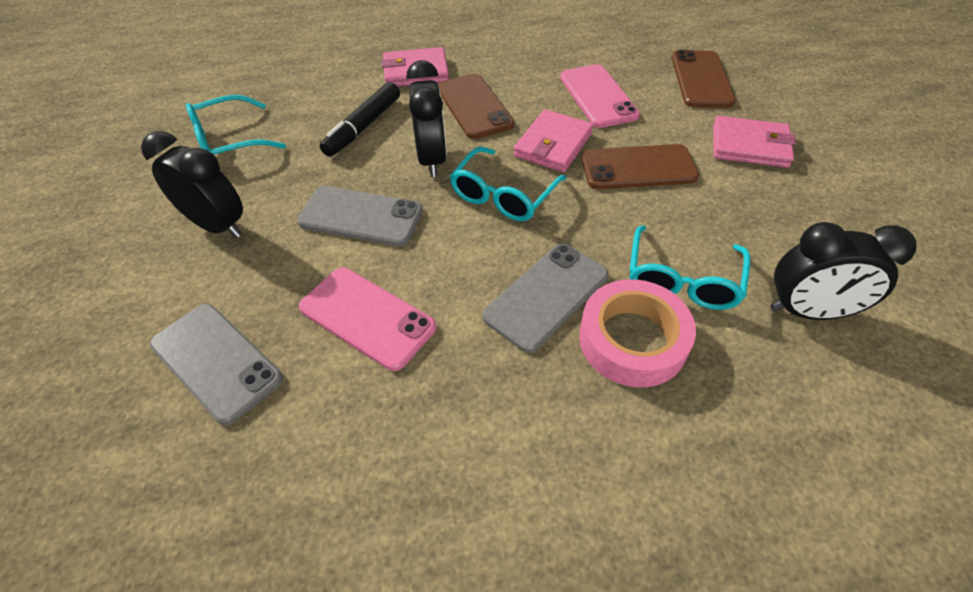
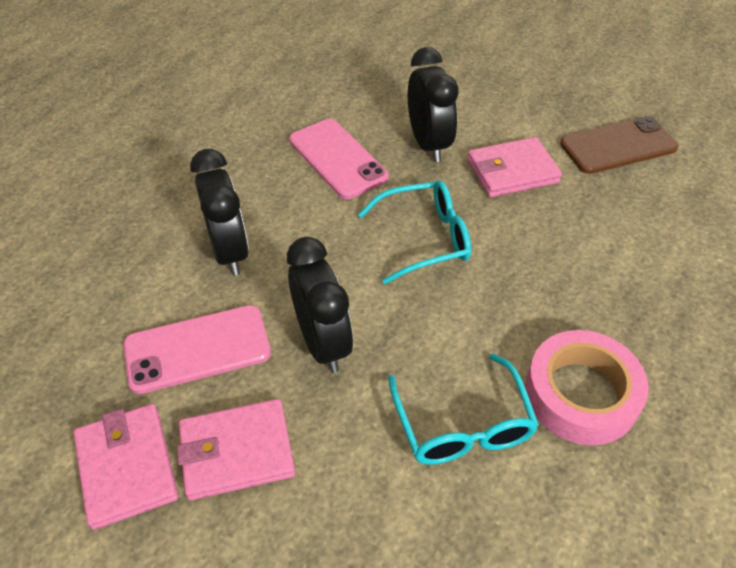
black marker: 1 -> 0
brown phone: 3 -> 1
grey phone: 3 -> 0
turquoise glasses: 3 -> 2

